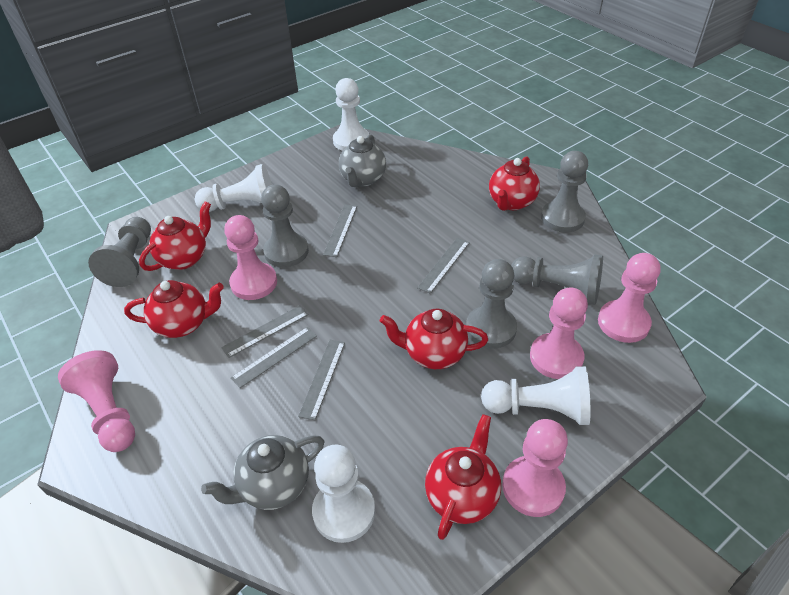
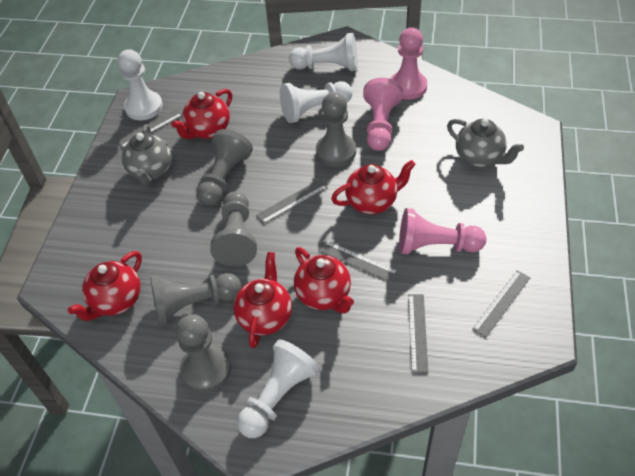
pink pawn: 5 -> 3

